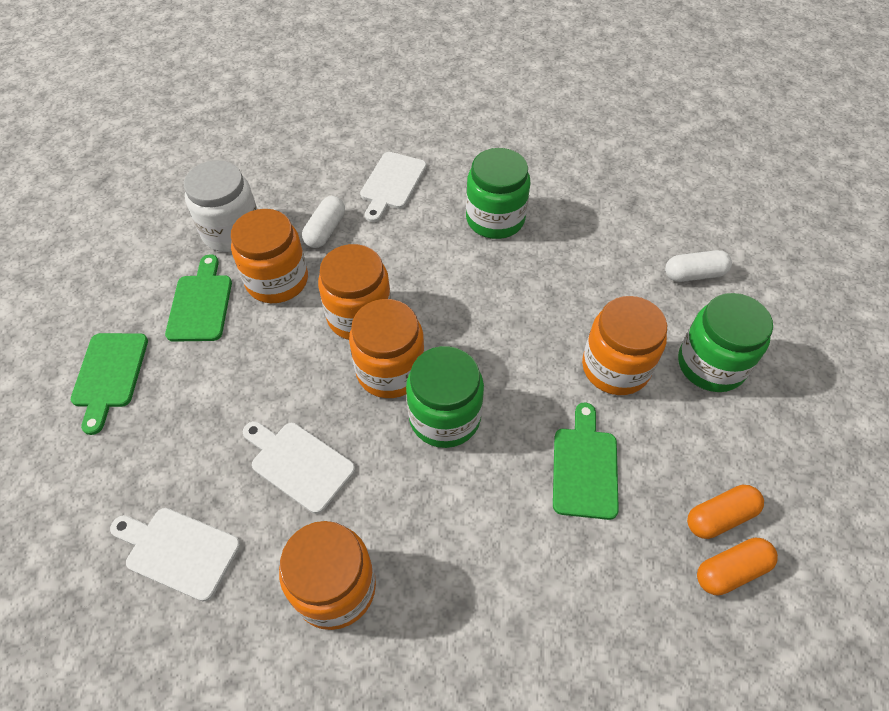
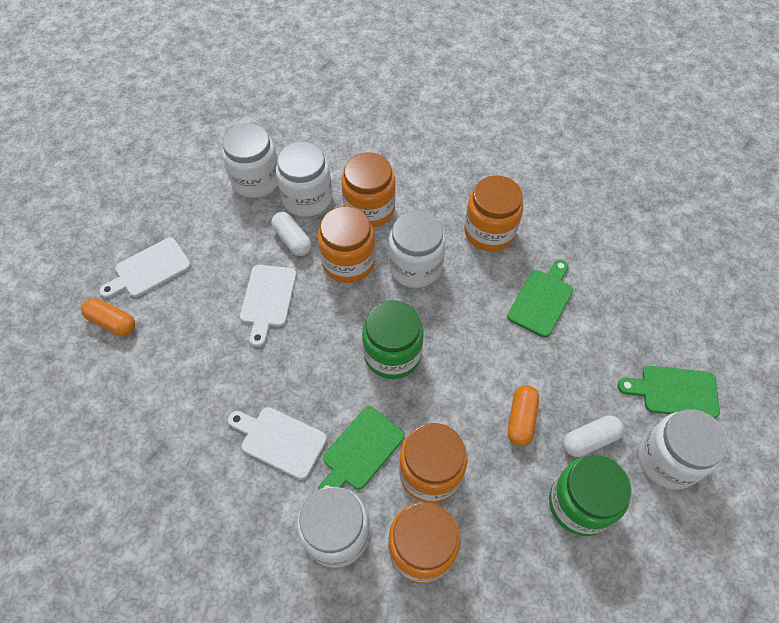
green jar: 3 -> 2
white jar: 1 -> 5

